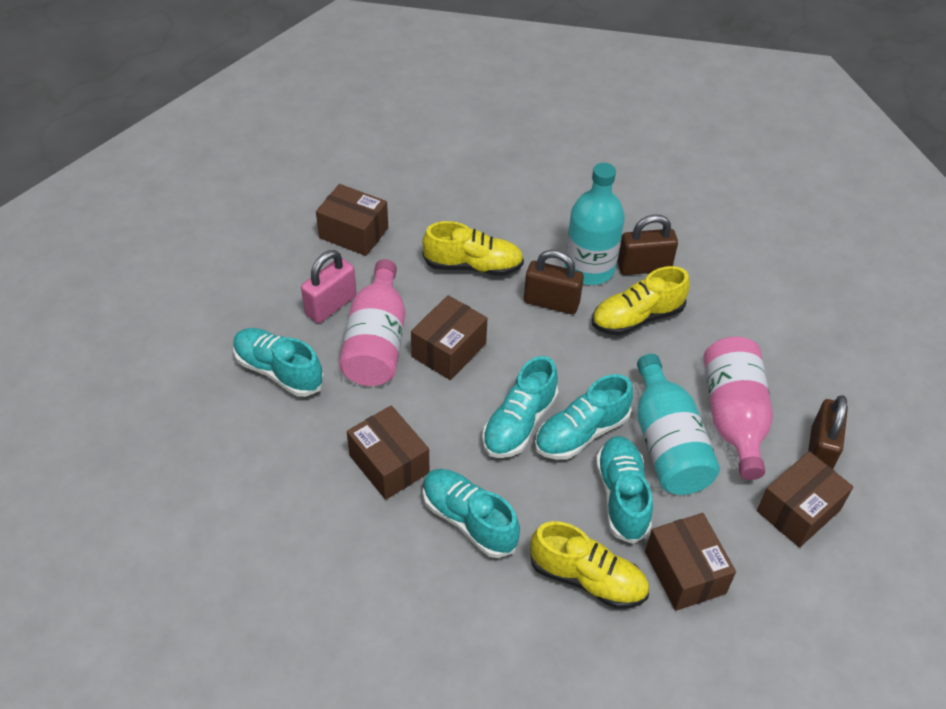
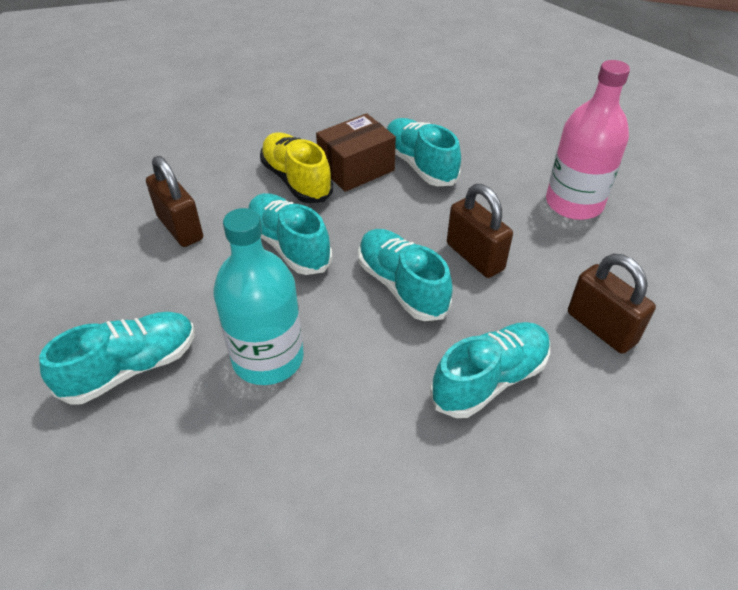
brown box: 5 -> 1
pink bottle: 2 -> 1
pink padlock: 1 -> 0
turquoise bottle: 2 -> 1
yellow shoe: 3 -> 1

